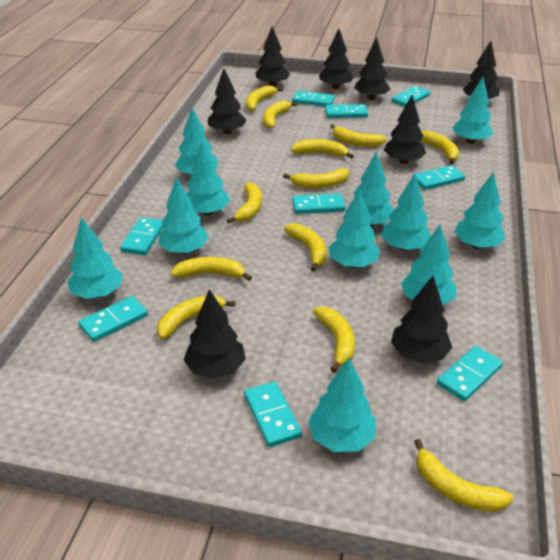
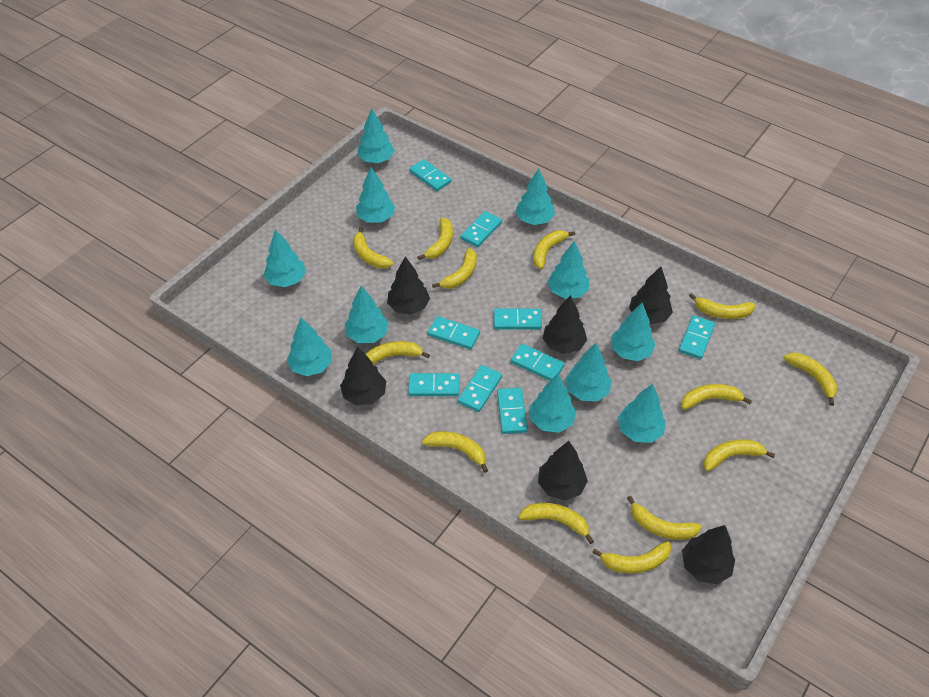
black tree: 8 -> 6
yellow banana: 12 -> 13

